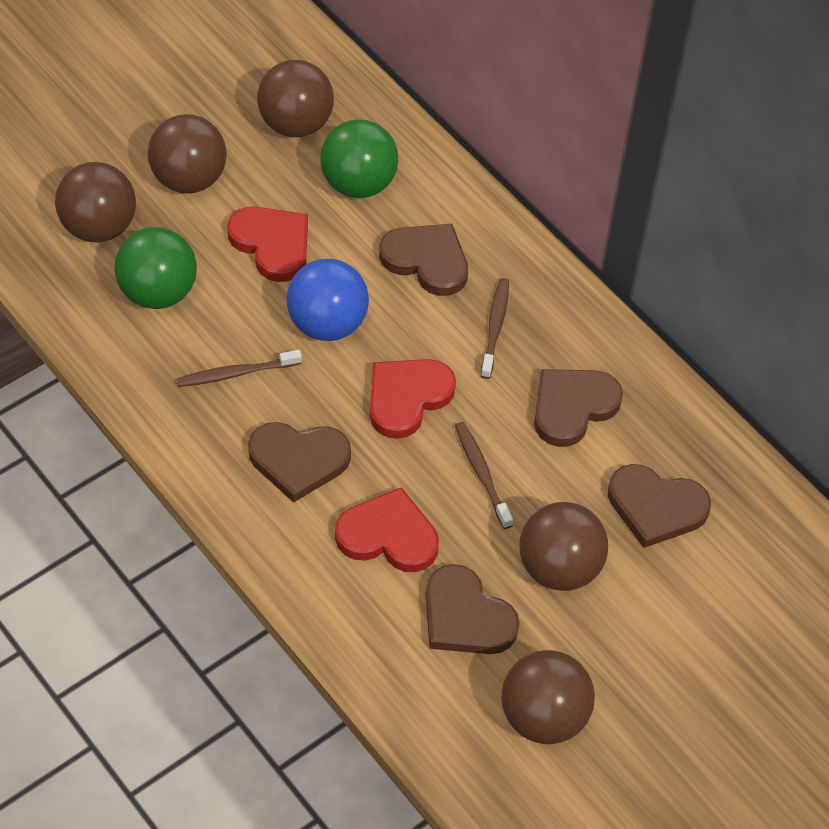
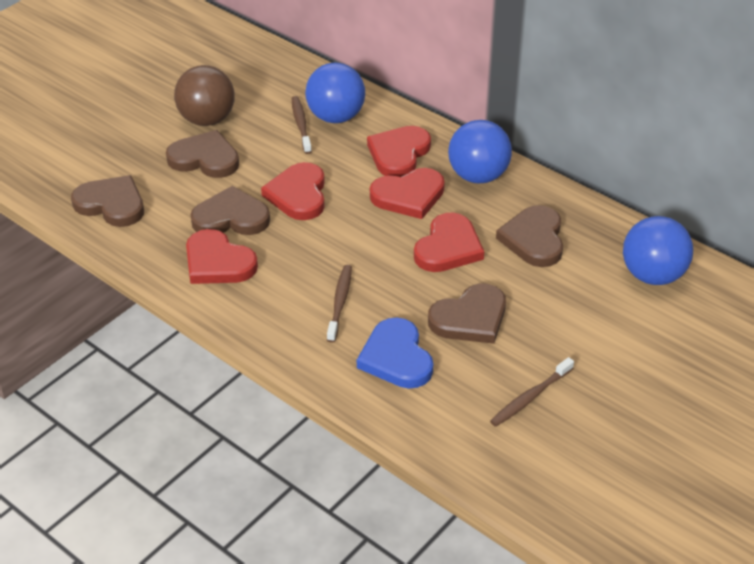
blue ball: 1 -> 3
blue heart: 0 -> 1
brown ball: 5 -> 1
green ball: 2 -> 0
red heart: 3 -> 5

